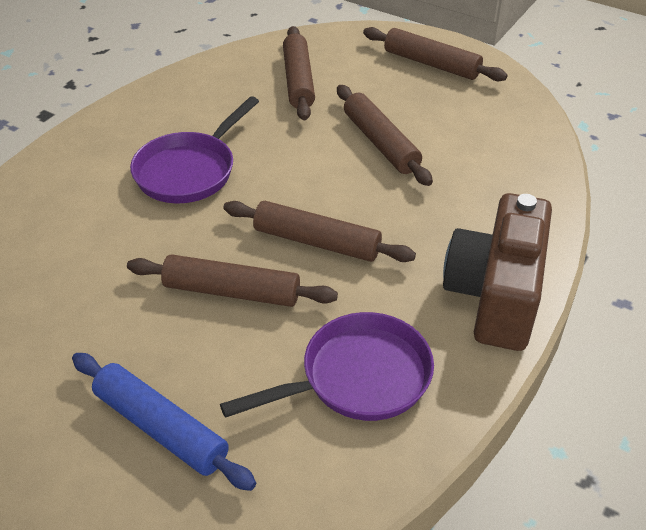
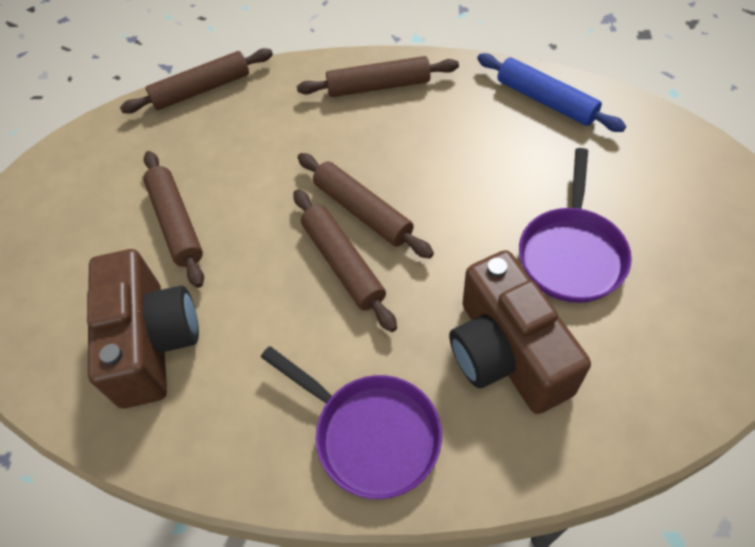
brown camera: 1 -> 2

